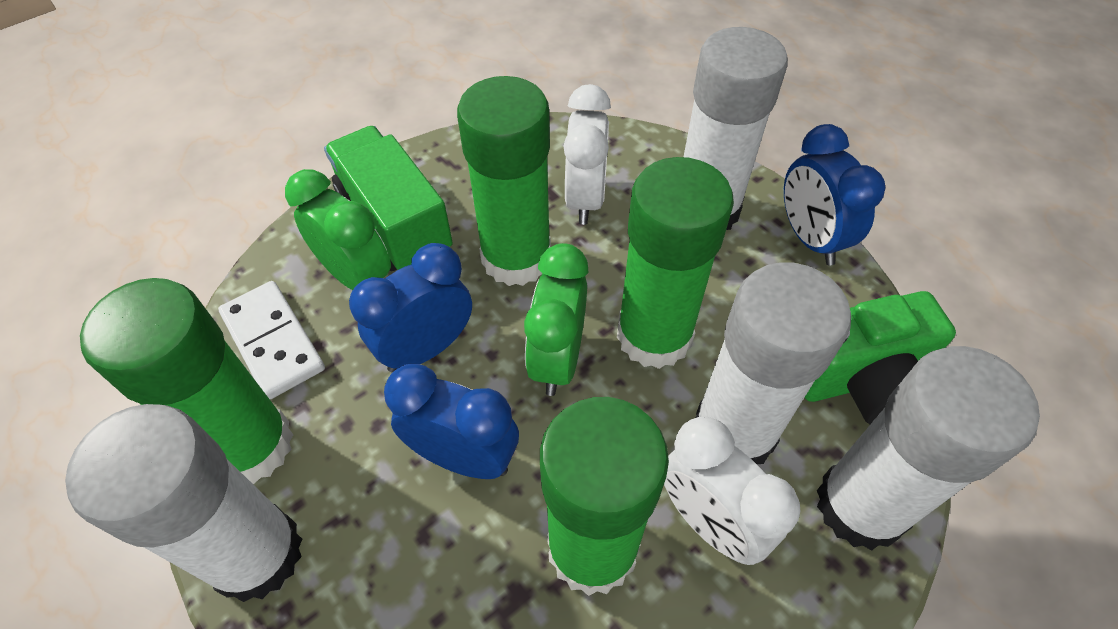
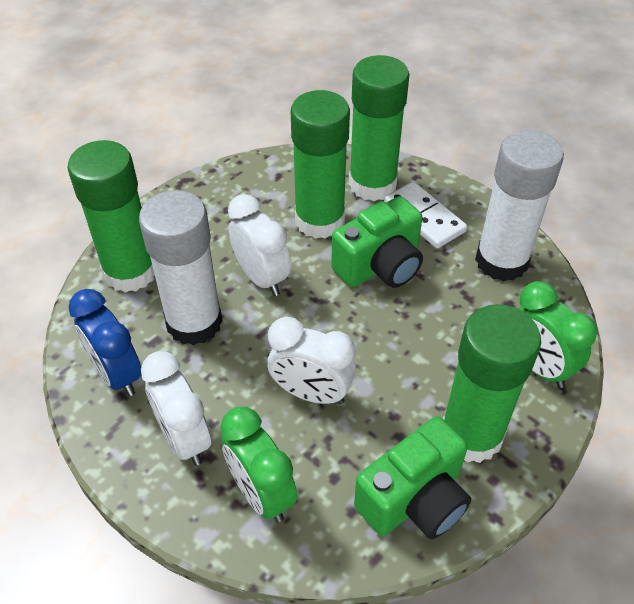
blue clock: 3 -> 1
green camera: 1 -> 2
green truck: 1 -> 0
white clock: 2 -> 3
white glue stick: 4 -> 2

